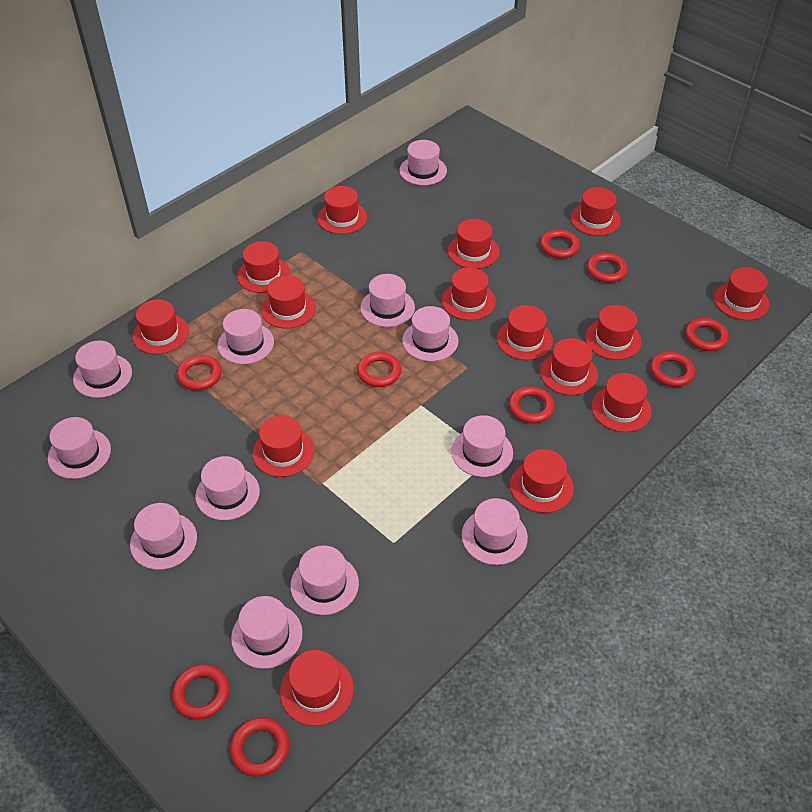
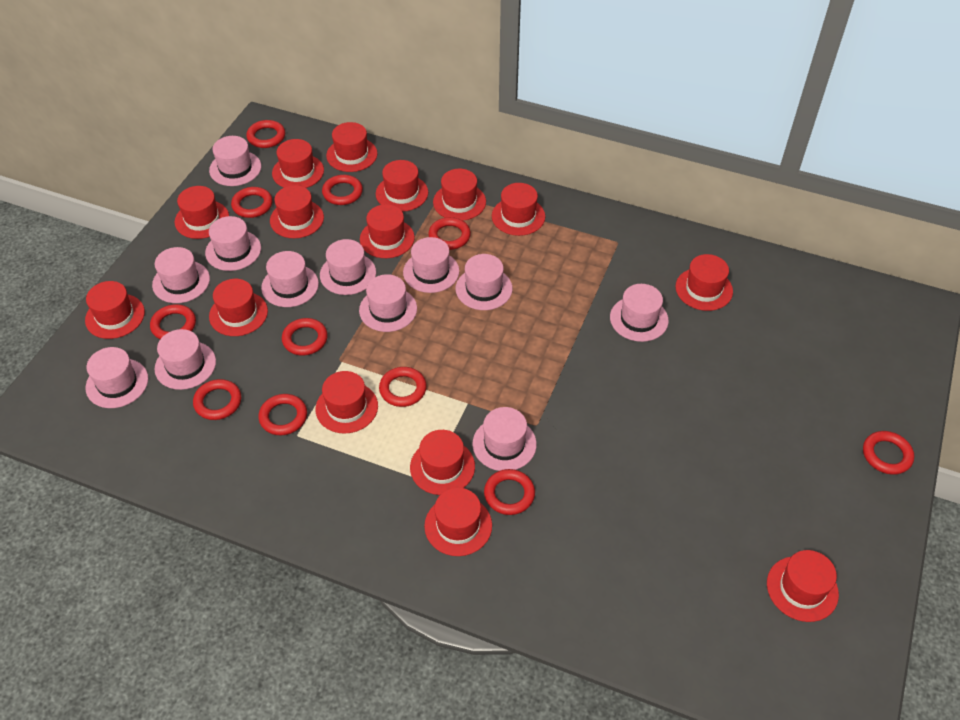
red ring: 9 -> 11

